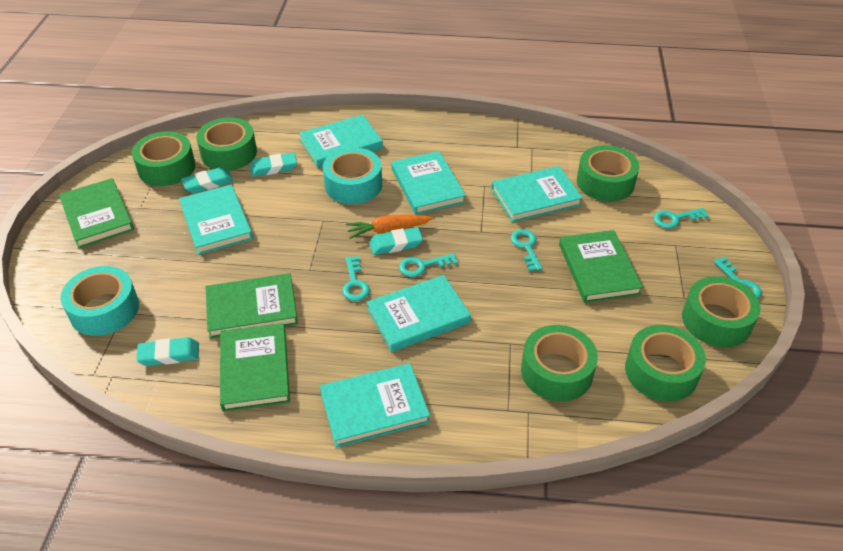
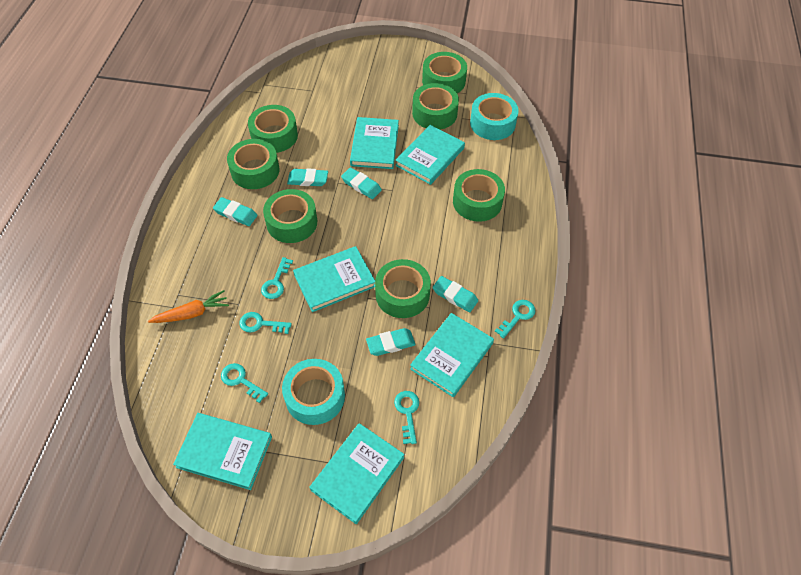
green book: 4 -> 0
green tape: 6 -> 7
turquoise eraser: 4 -> 5

